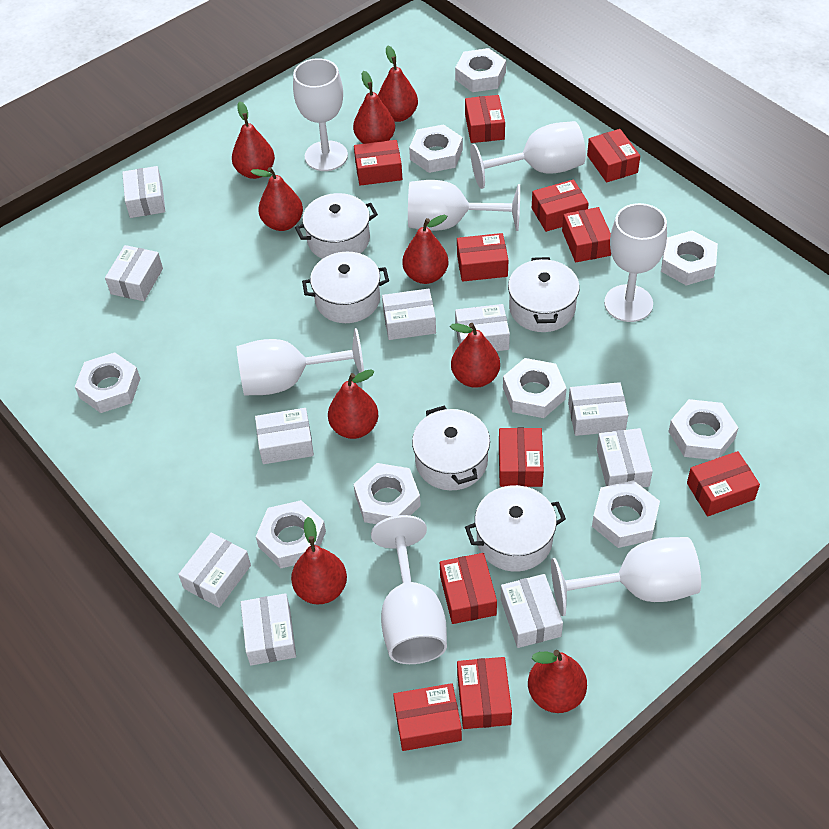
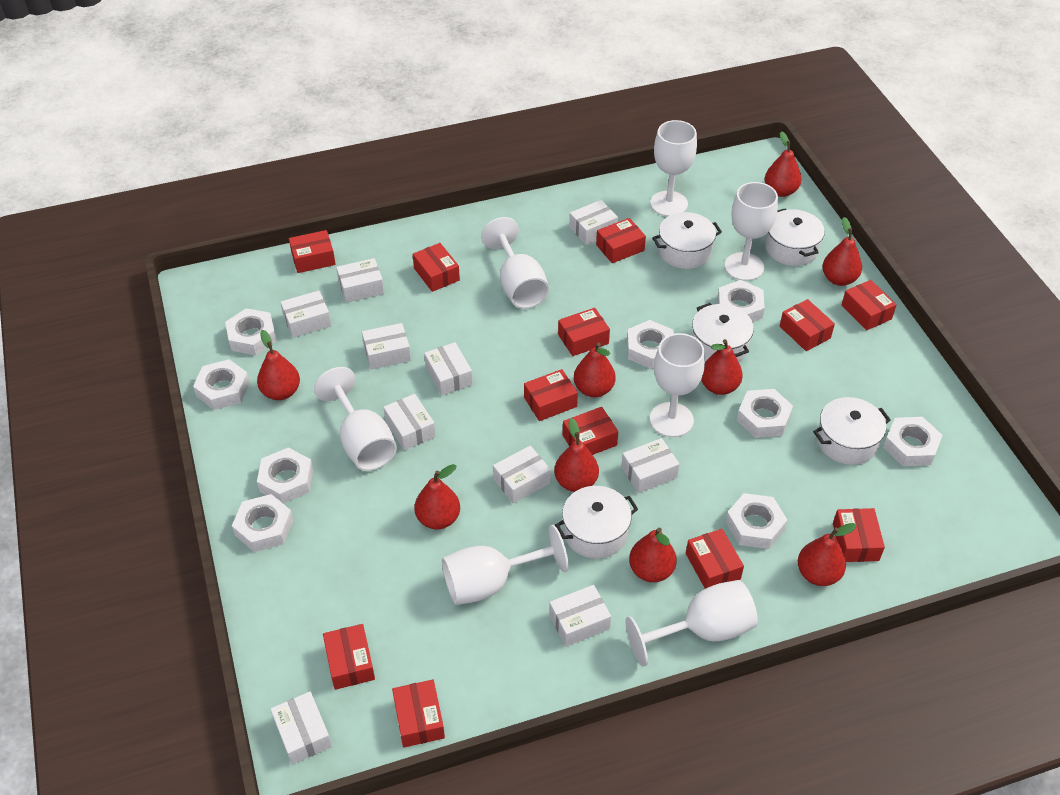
red box: 11 -> 12

